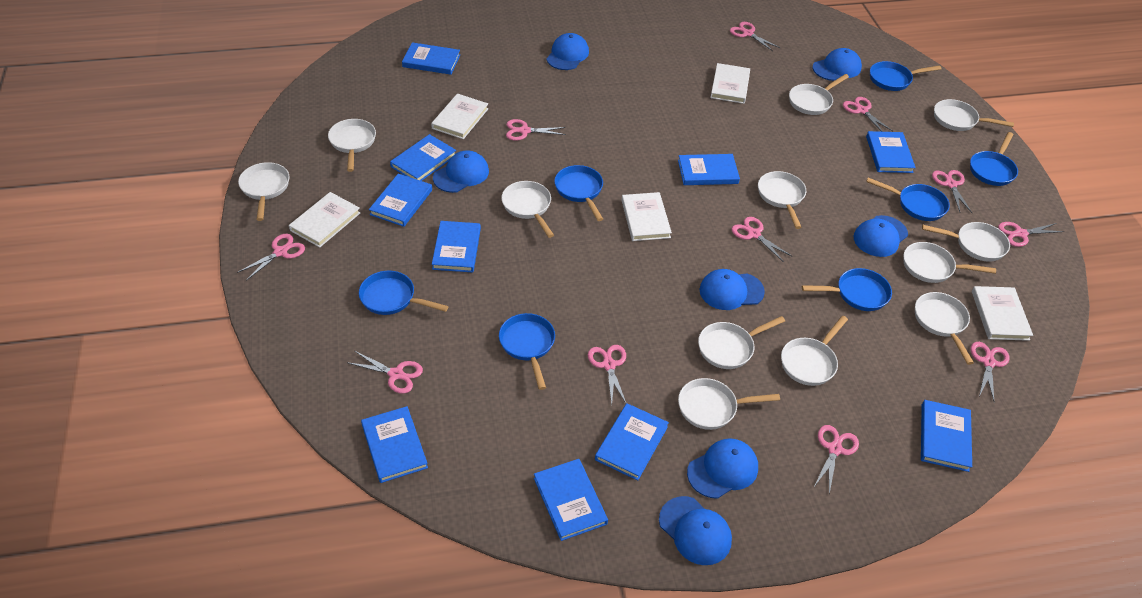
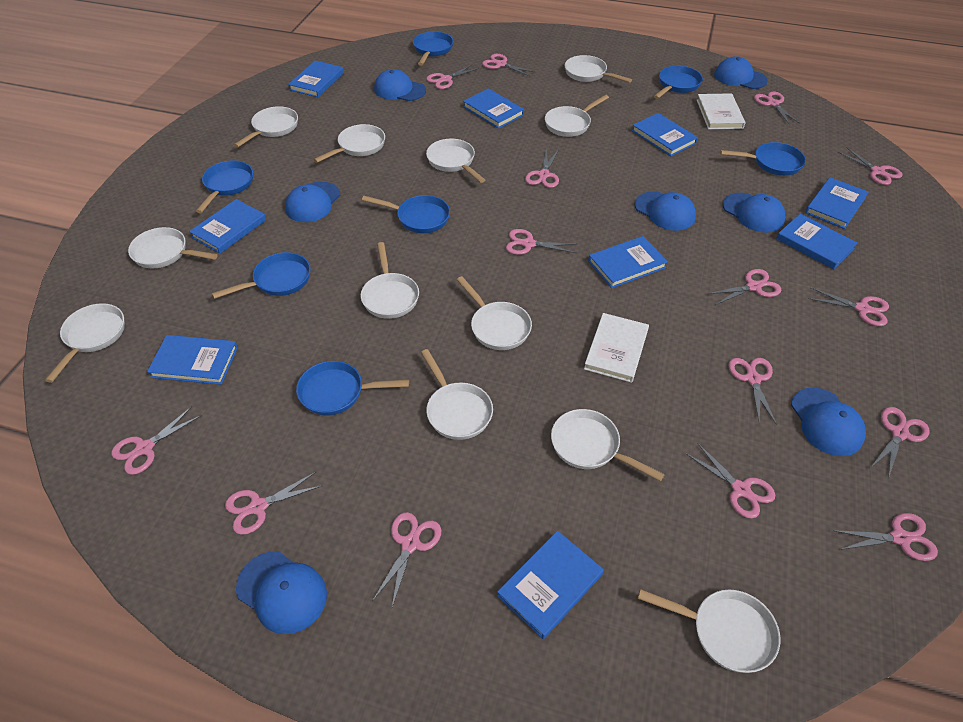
blue book: 10 -> 9
pink scissors: 11 -> 15
white book: 5 -> 2

